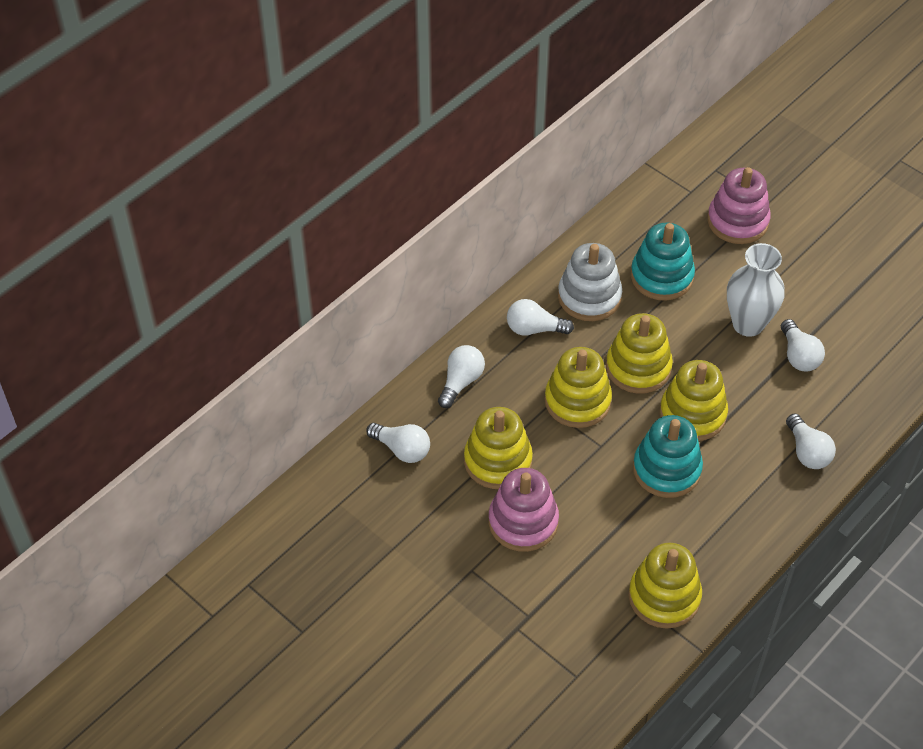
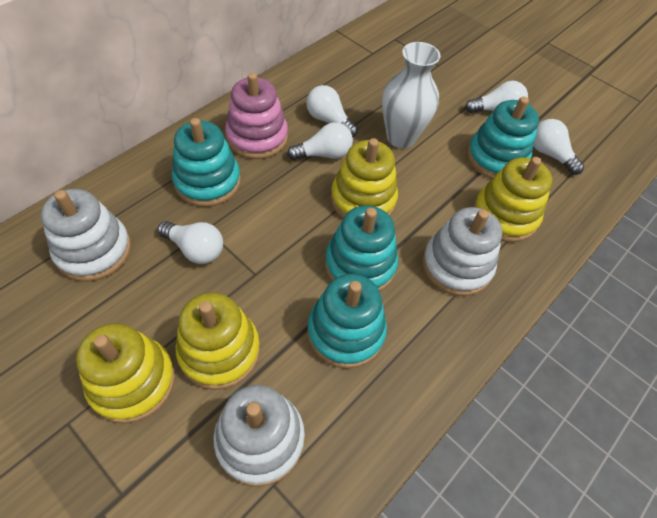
pink stacking toy: 2 -> 1
turquoise stacking toy: 2 -> 4
white stacking toy: 1 -> 3
yellow stacking toy: 5 -> 4

